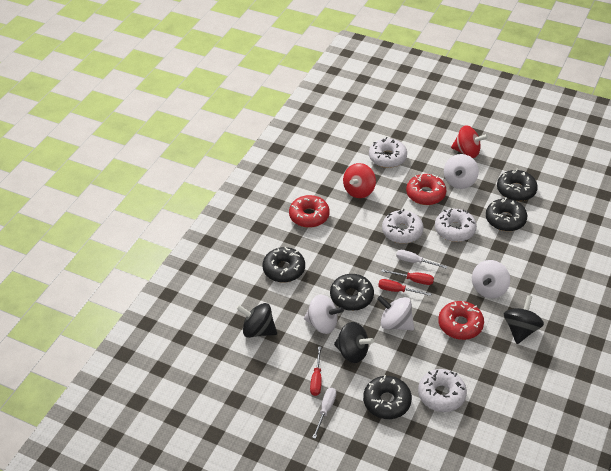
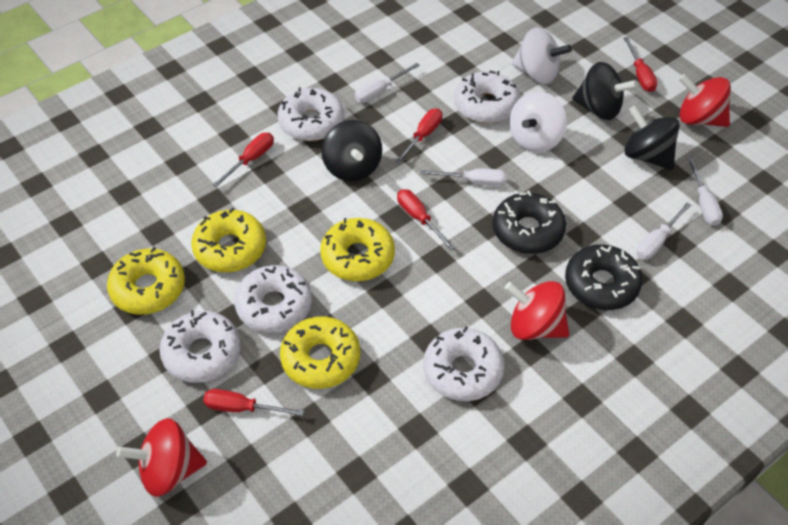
black donut: 5 -> 2
red donut: 3 -> 0
red screwdriver: 3 -> 5
red spinning top: 2 -> 3
white donut: 4 -> 5
white screwdriver: 2 -> 4
white spinning top: 4 -> 2
yellow donut: 0 -> 4

